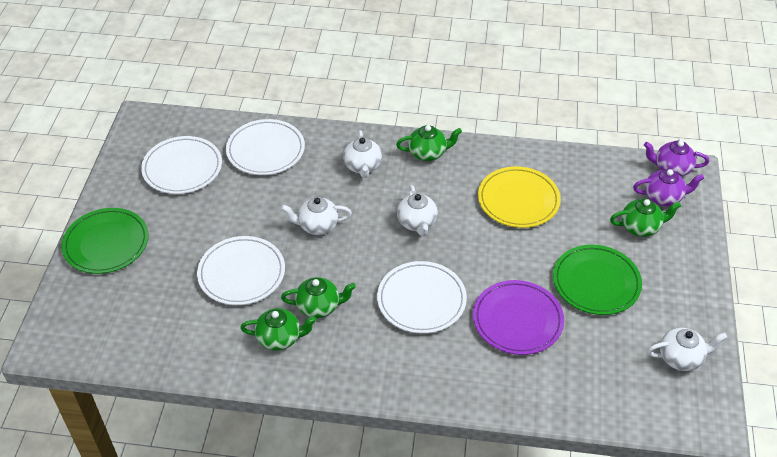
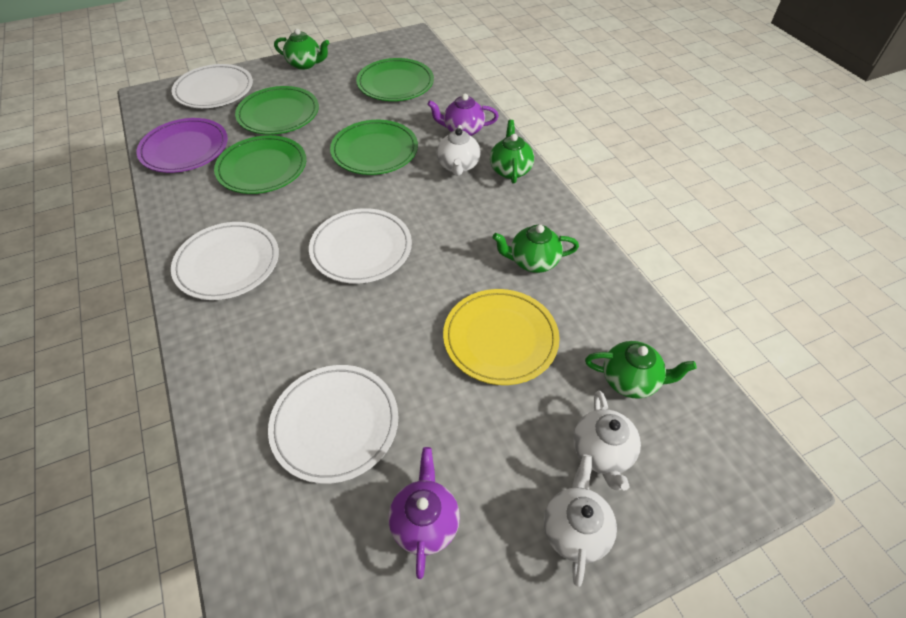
green plate: 2 -> 4
white teapot: 4 -> 3

